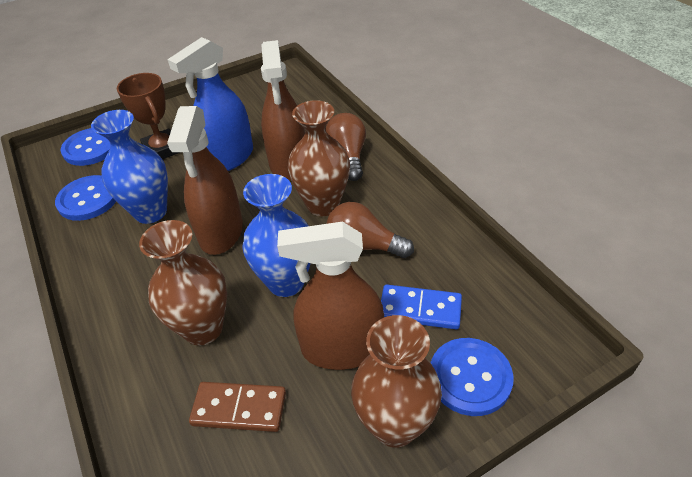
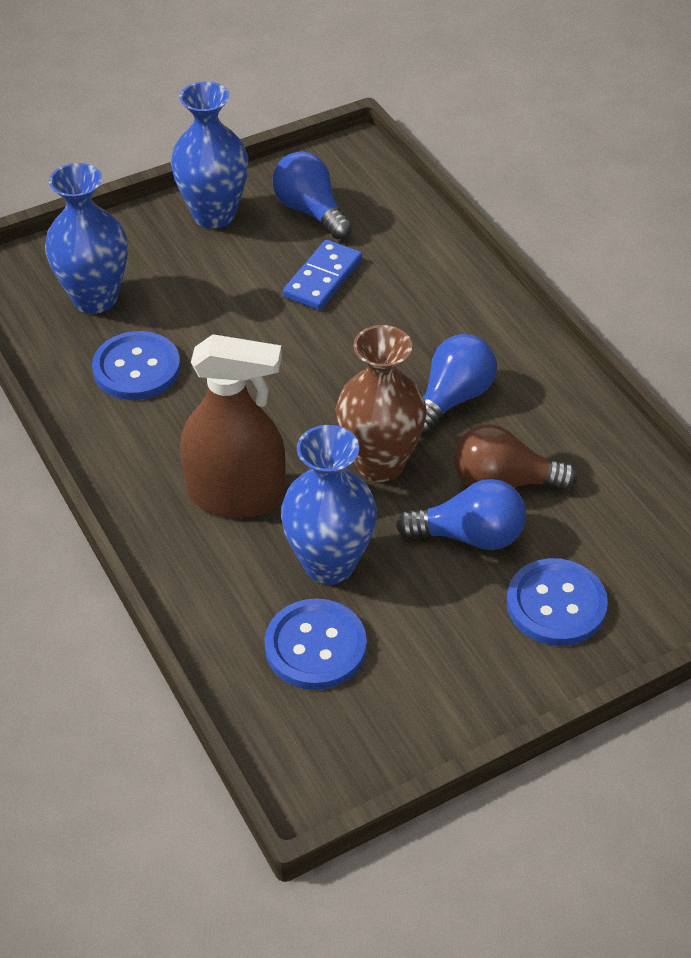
blue light bulb: 0 -> 3
blue spray bottle: 1 -> 0
blue vase: 2 -> 3
brown domino: 1 -> 0
brown light bulb: 2 -> 1
brown spray bottle: 3 -> 1
brown trophy: 1 -> 0
brown vase: 3 -> 1

